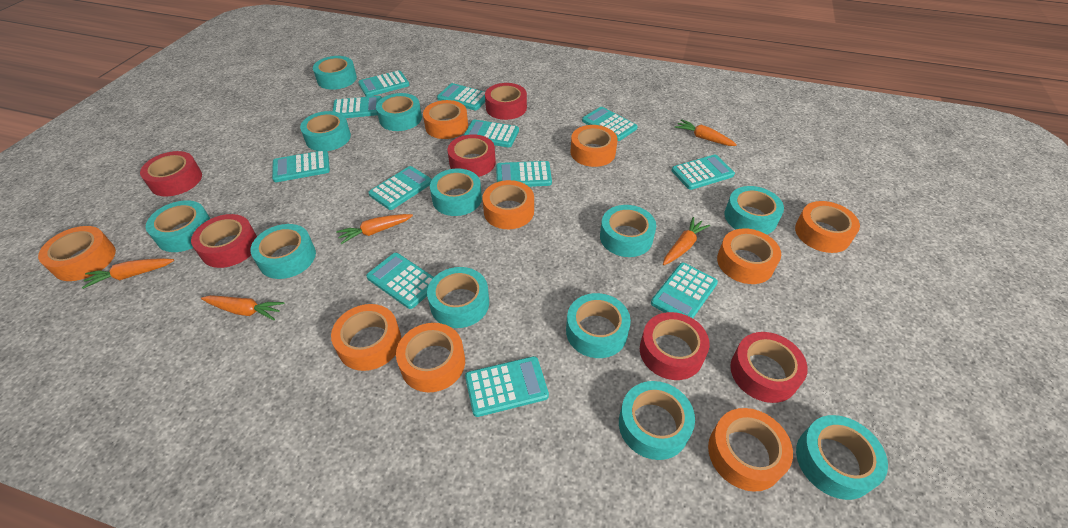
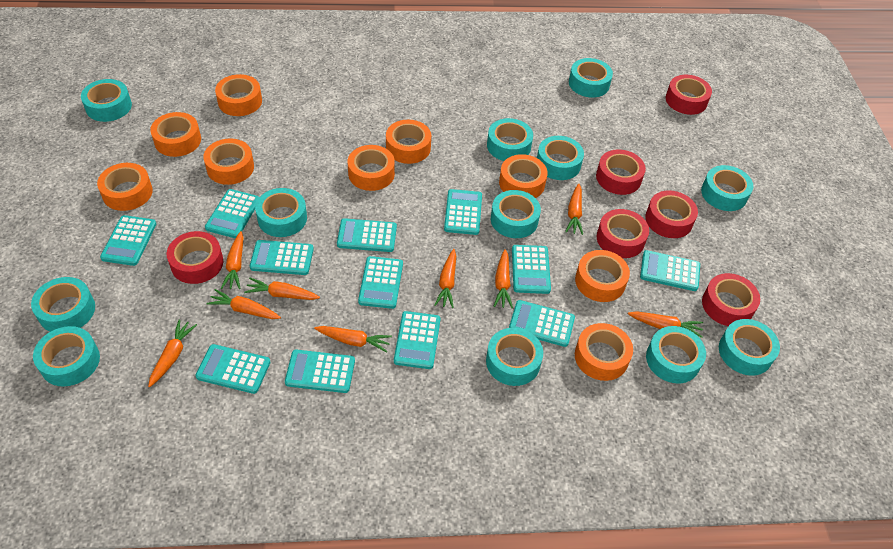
orange carrot: 5 -> 9

